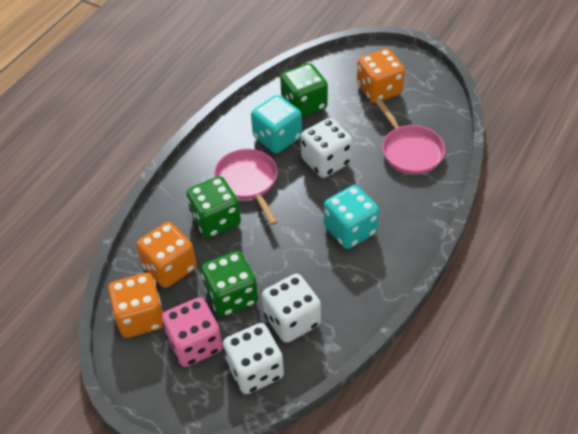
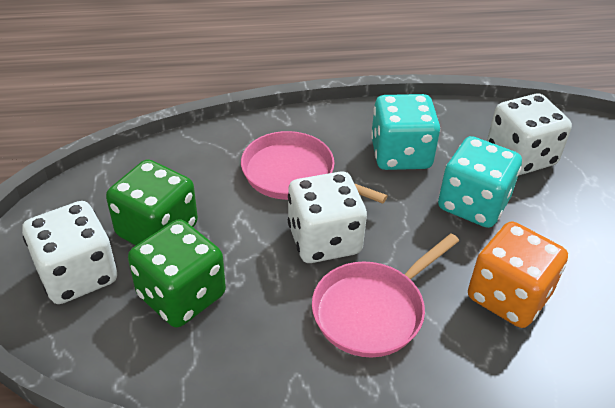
green dice: 3 -> 2
orange dice: 3 -> 1
pink dice: 1 -> 0

